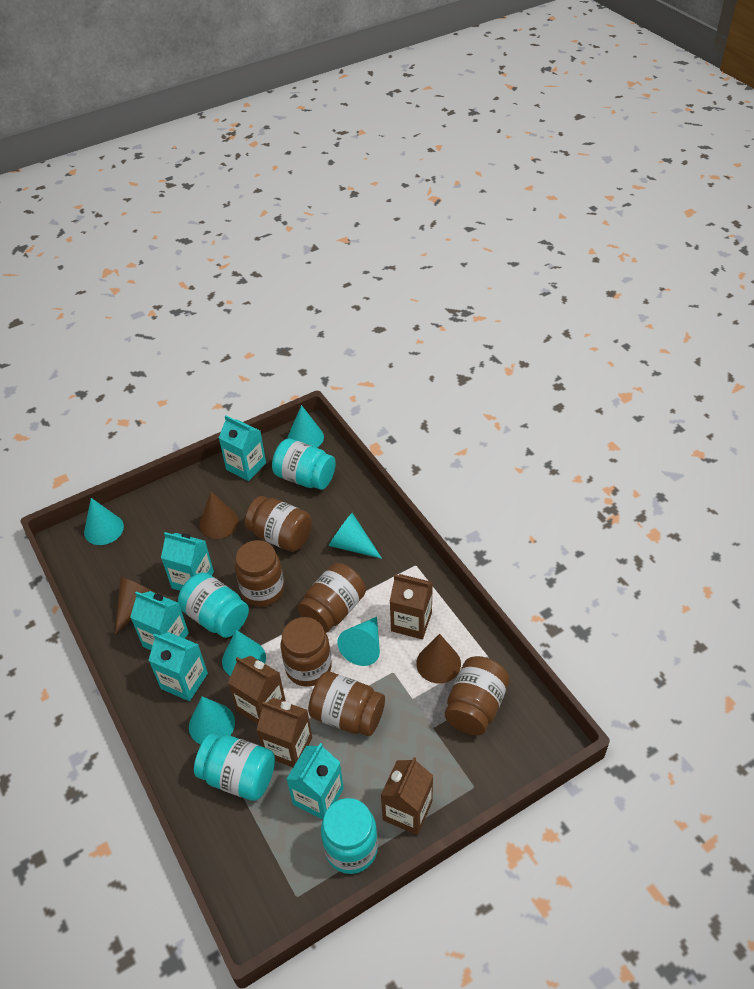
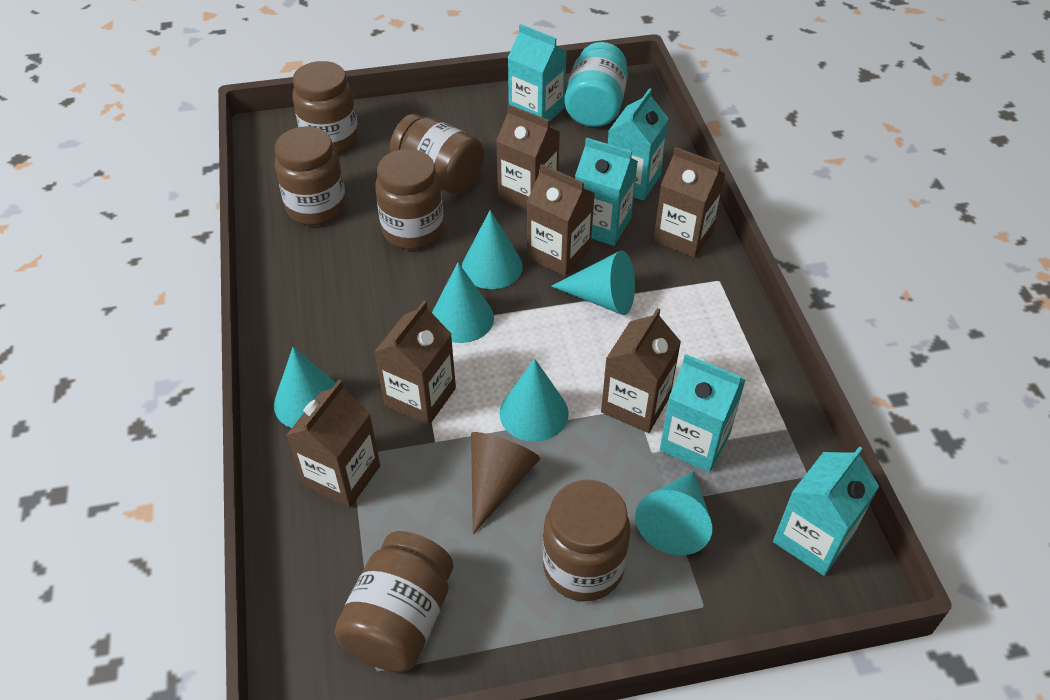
brown carton: 4 -> 6
brown cone: 3 -> 1
turquoise jar: 4 -> 1

